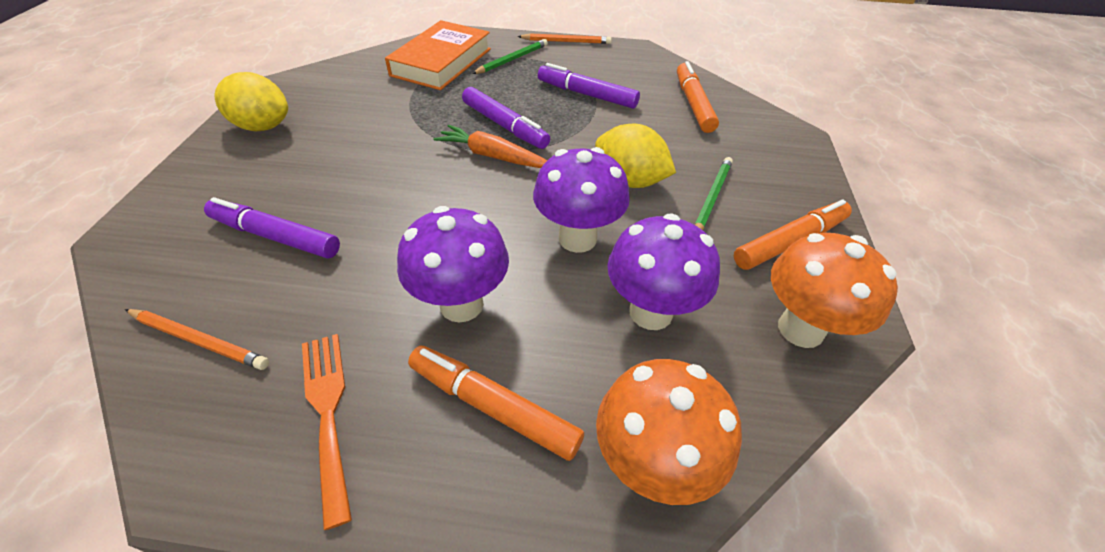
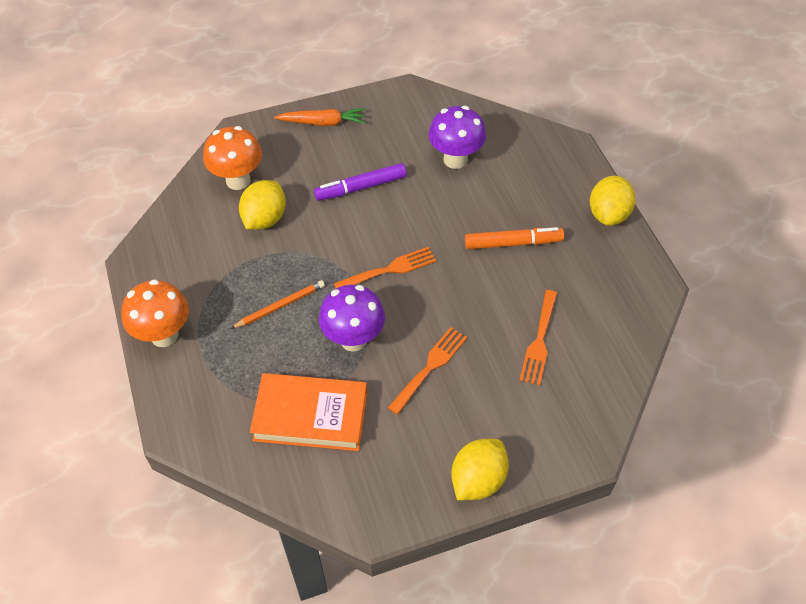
green pencil: 2 -> 0
orange fork: 1 -> 3
orange marker: 3 -> 1
orange pencil: 2 -> 1
purple marker: 3 -> 1
purple mushroom: 3 -> 2
yellow lemon: 2 -> 3

